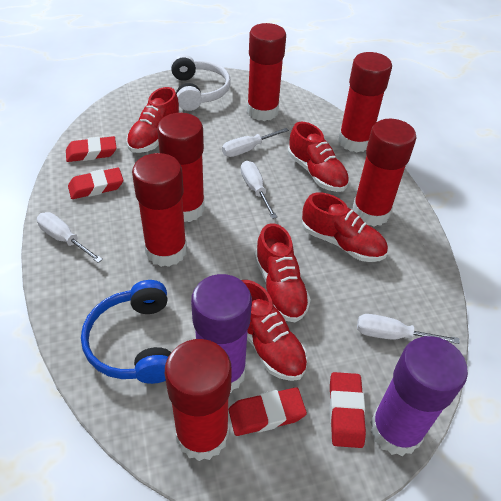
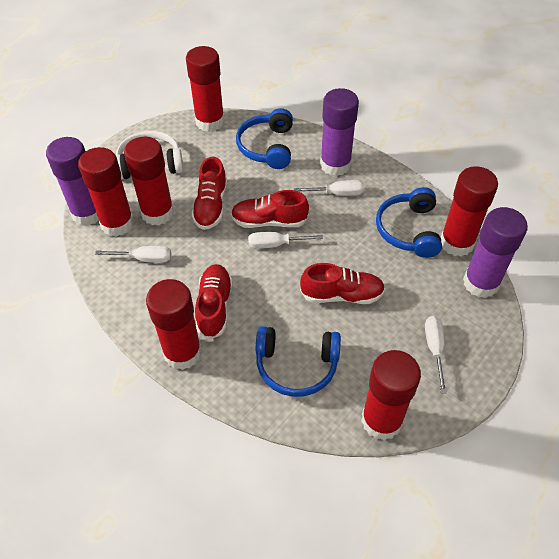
blue headphones: 1 -> 3
purple glue stick: 2 -> 3
red eraser: 4 -> 0
red shoe: 5 -> 4

